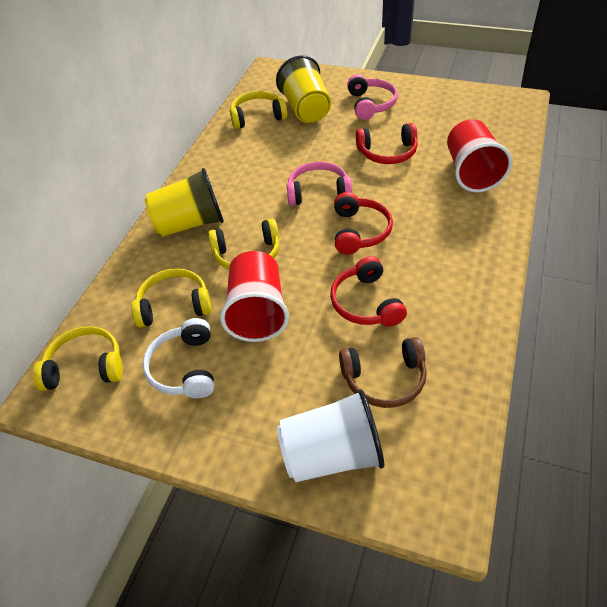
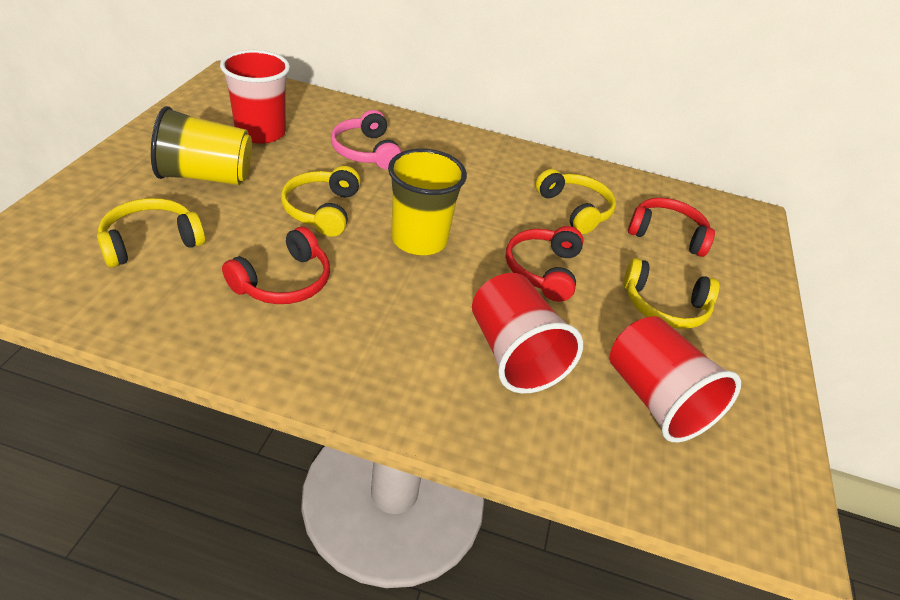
brown headphones: 1 -> 0
pink headphones: 2 -> 1
red cup: 2 -> 3
white cup: 1 -> 0
white headphones: 1 -> 0

